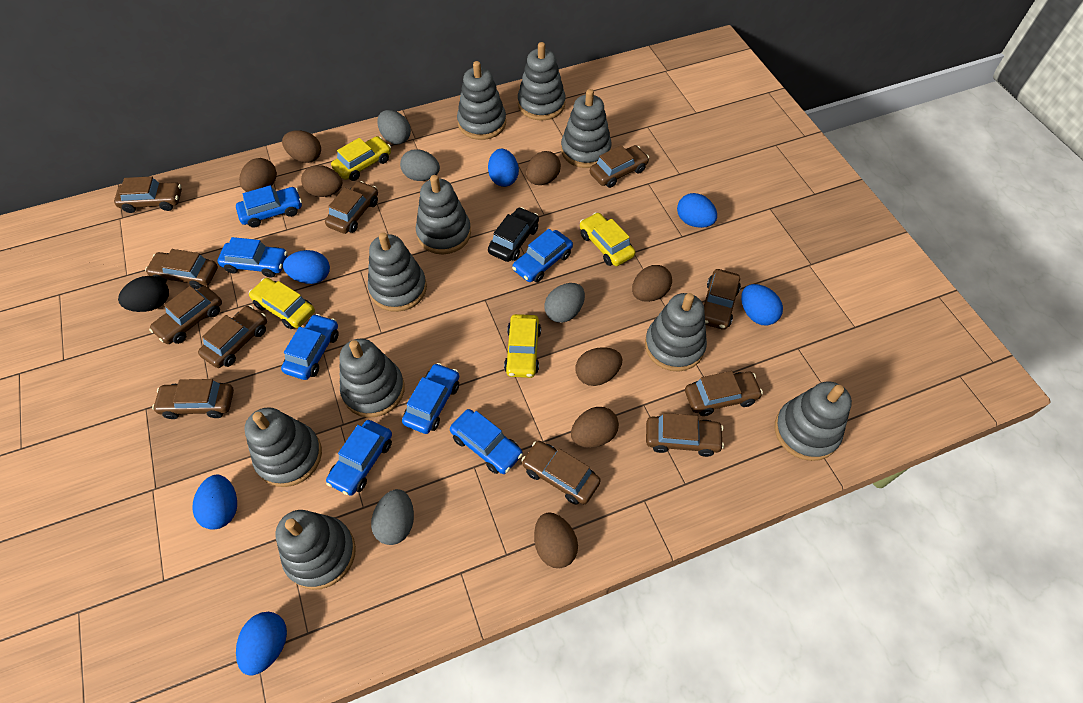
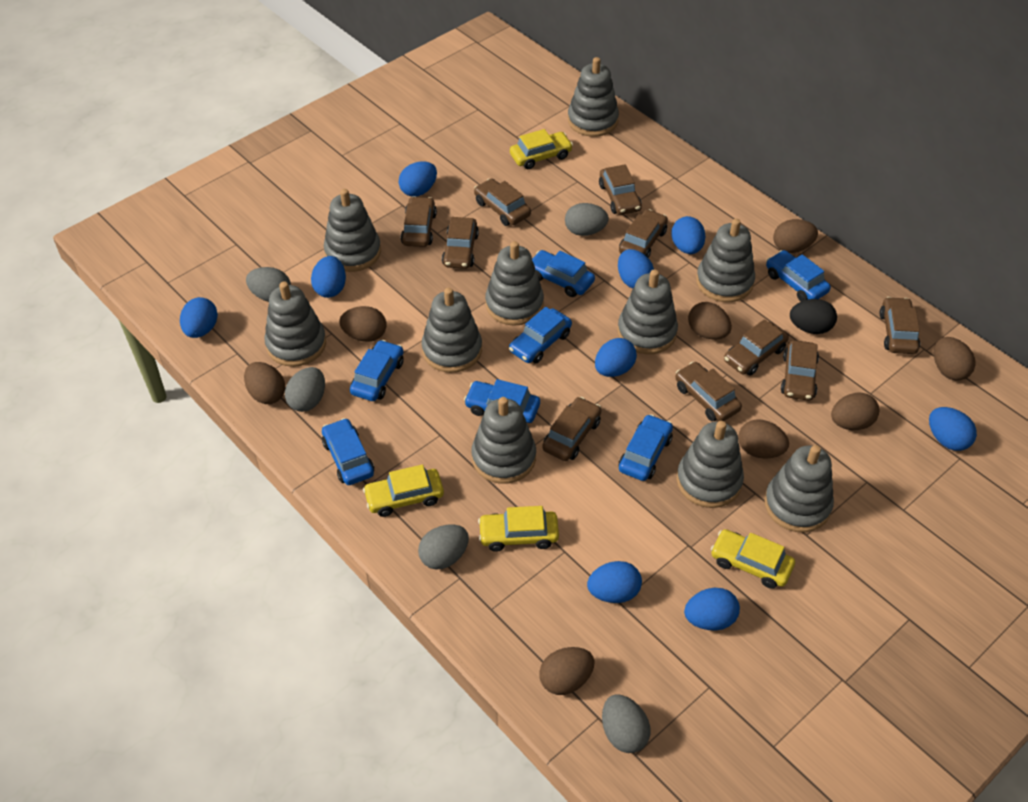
black car: 1 -> 0
blue egg: 6 -> 9
brown car: 11 -> 10
grey egg: 4 -> 5

